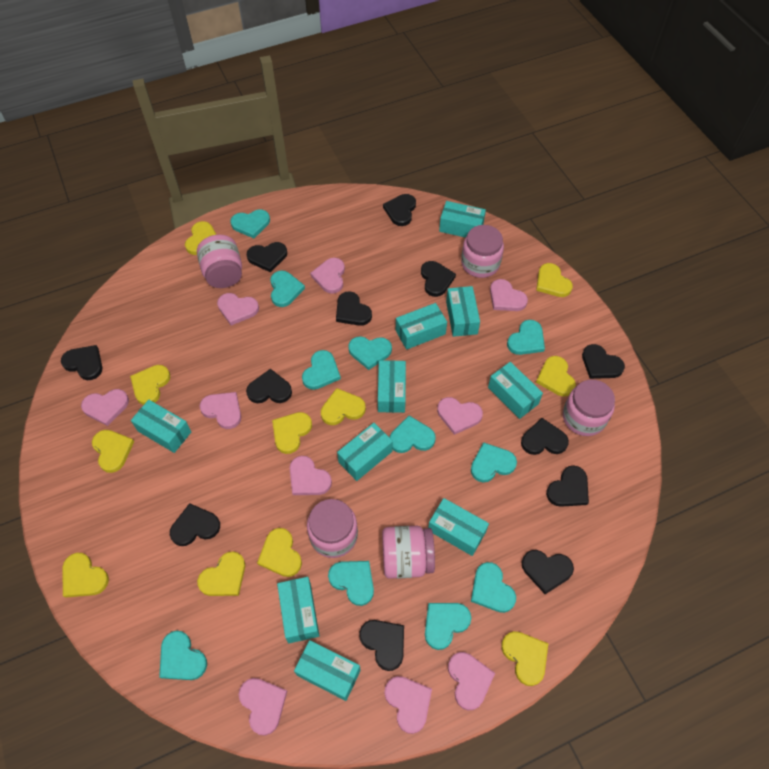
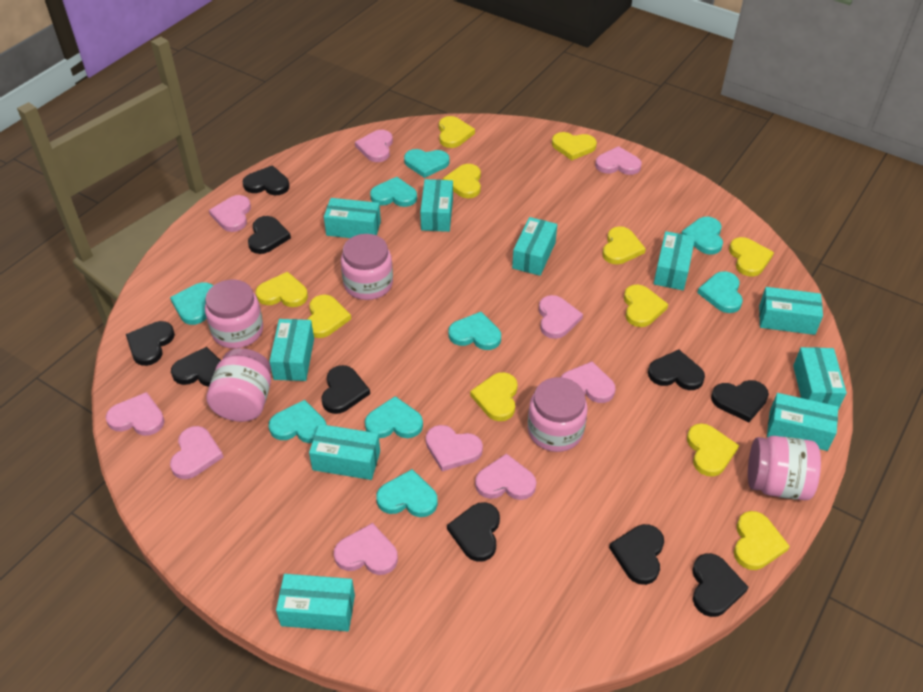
black heart: 12 -> 10
turquoise heart: 11 -> 9

